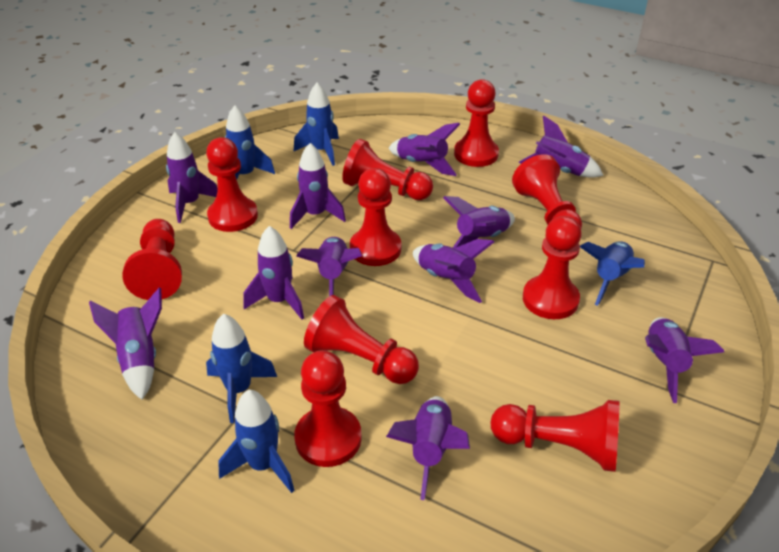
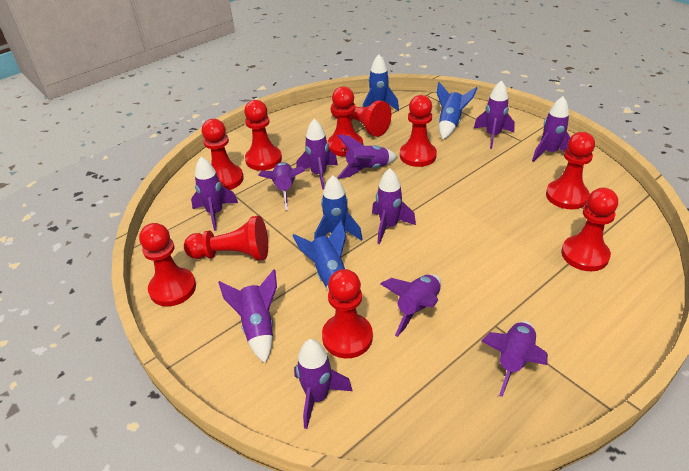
blue rocket: 5 -> 4

